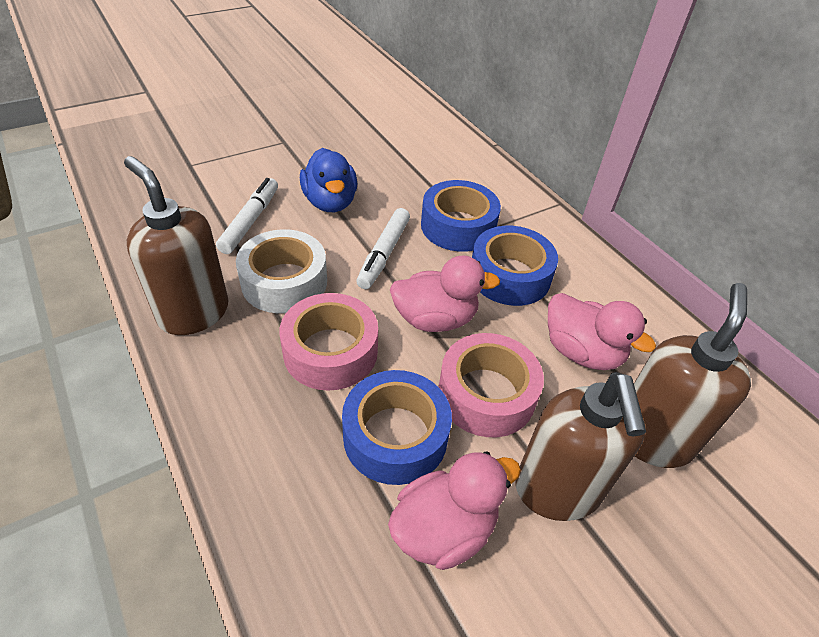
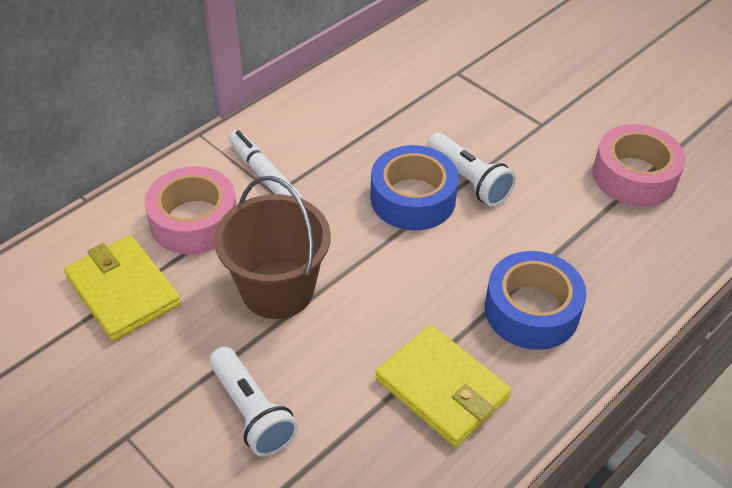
blue duck: 1 -> 0
blue tape: 3 -> 2
brown bucket: 0 -> 1
brown soap dispenser: 3 -> 0
pink duck: 3 -> 0
white flashlight: 0 -> 2
white marker: 2 -> 1
white tape: 1 -> 0
yellow wallet: 0 -> 2

